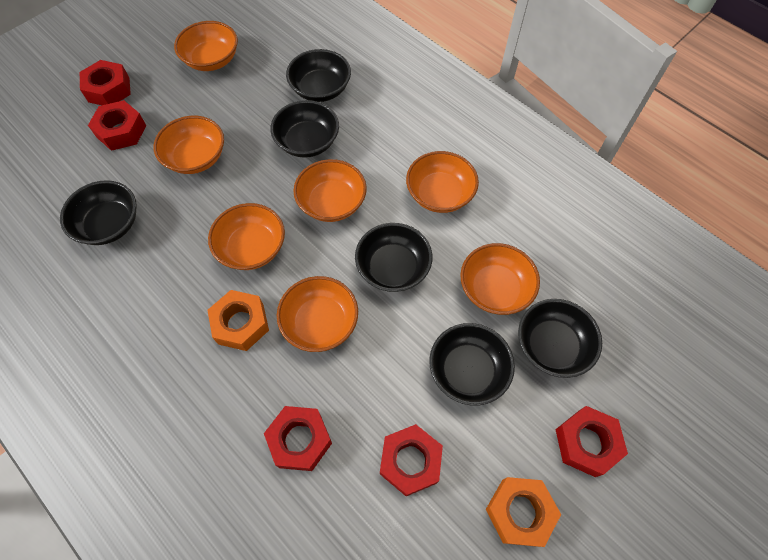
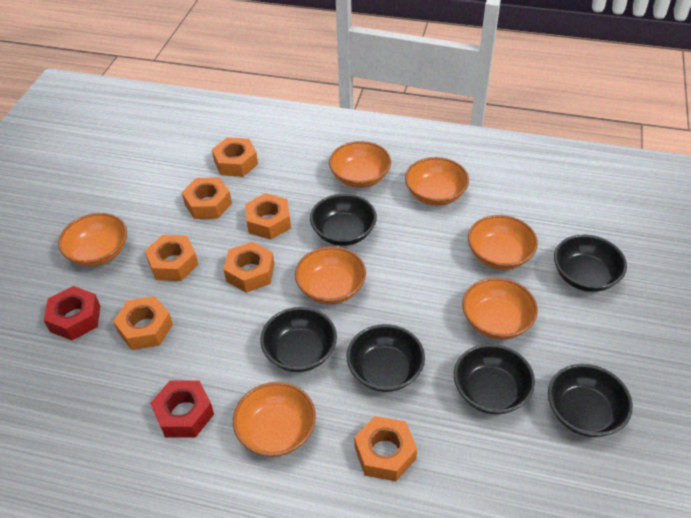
orange nut: 2 -> 7
red nut: 5 -> 2

